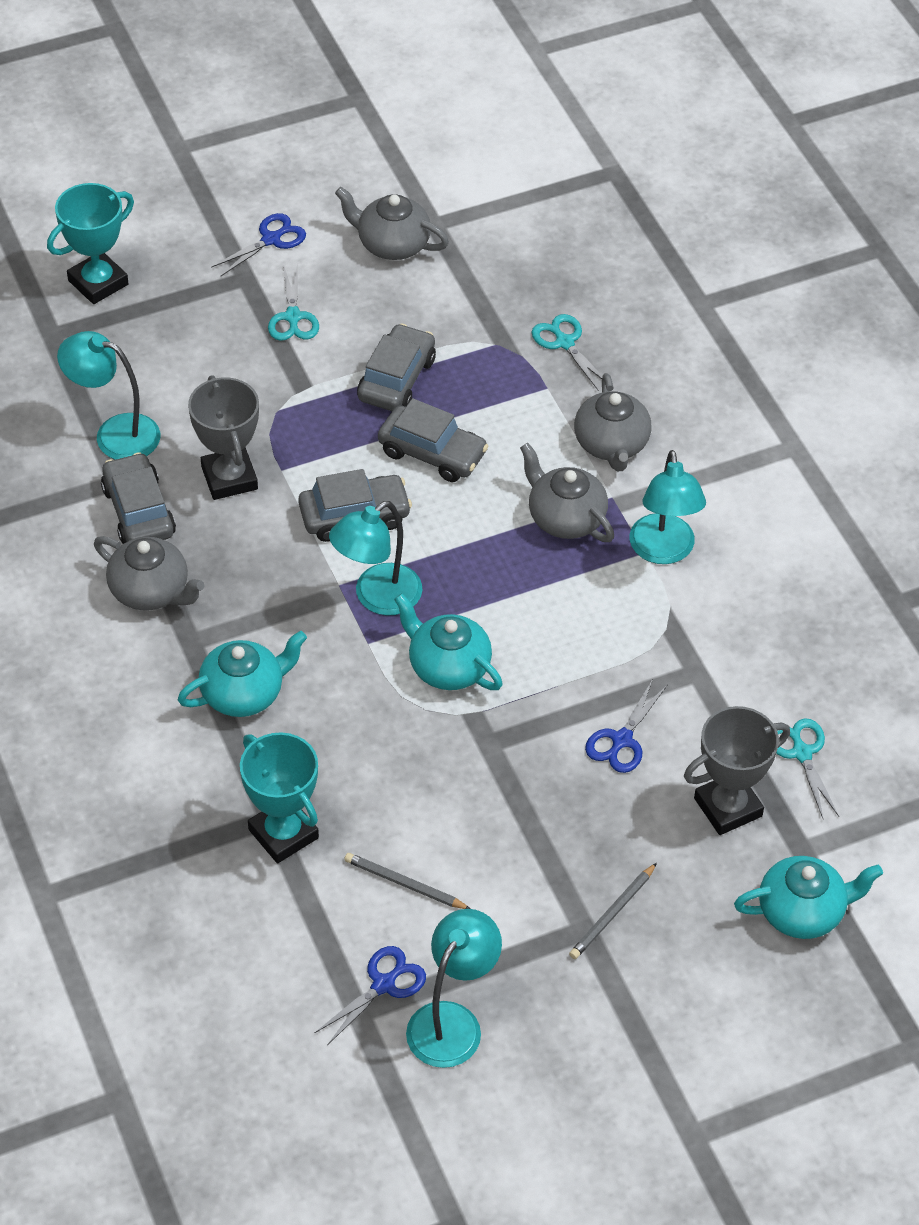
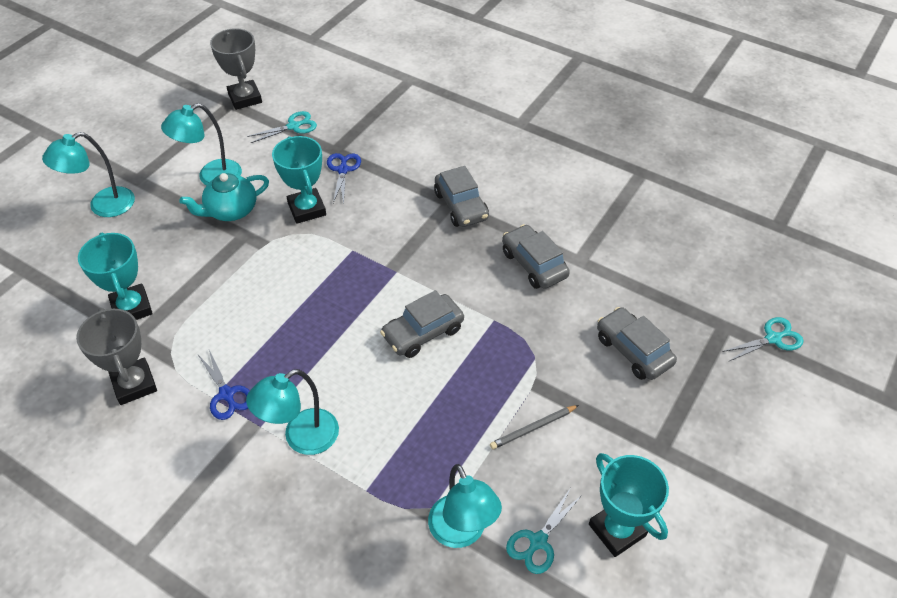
blue scissors: 3 -> 2
grey pencil: 2 -> 1
grey teapot: 4 -> 0
turquoise teapot: 3 -> 1
turquoise trophy: 2 -> 3

